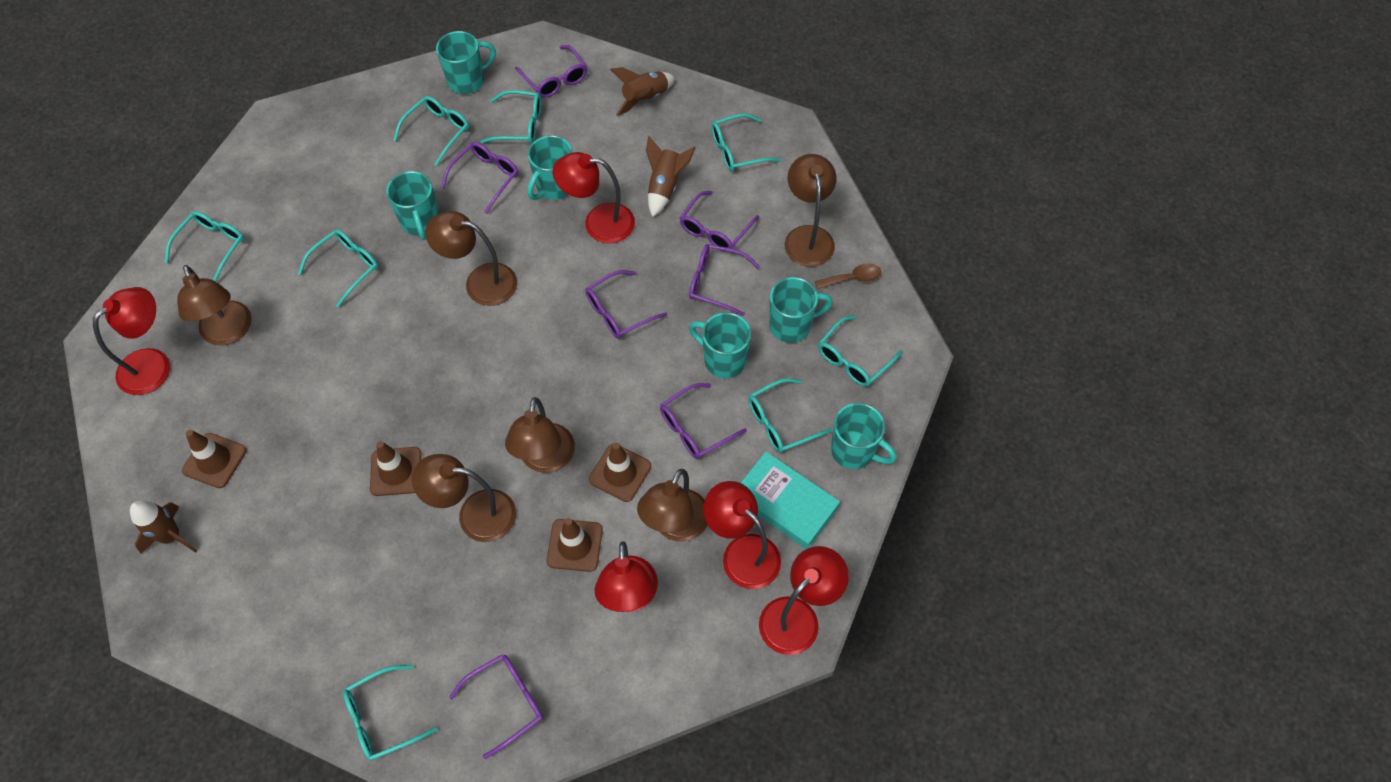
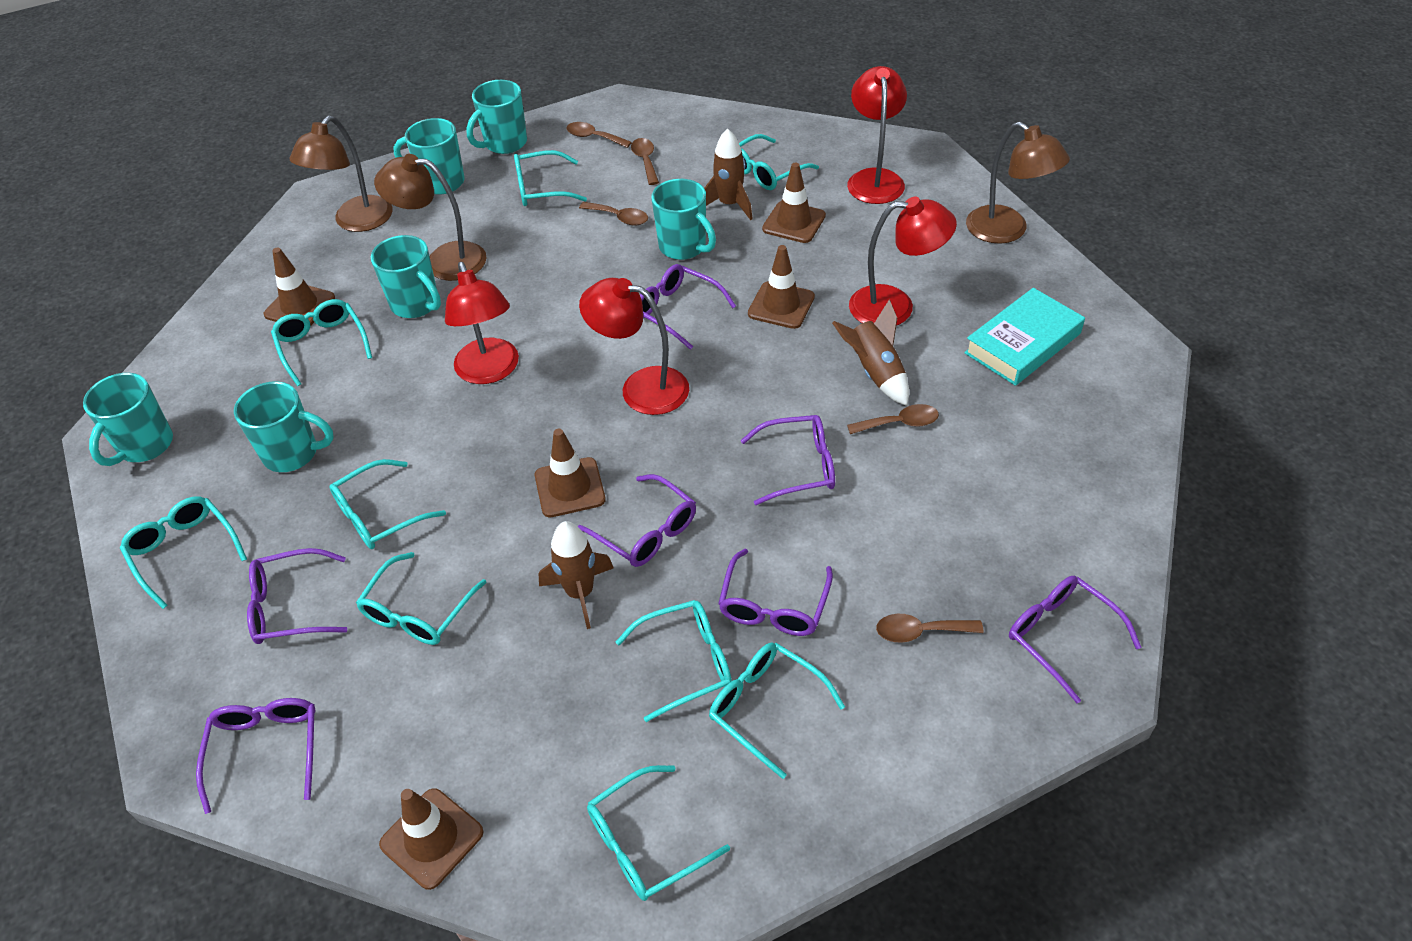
brown lamp: 6 -> 3
brown spoon: 1 -> 5
brown traffic cone: 4 -> 5
red lamp: 5 -> 4
turquoise glasses: 8 -> 9

